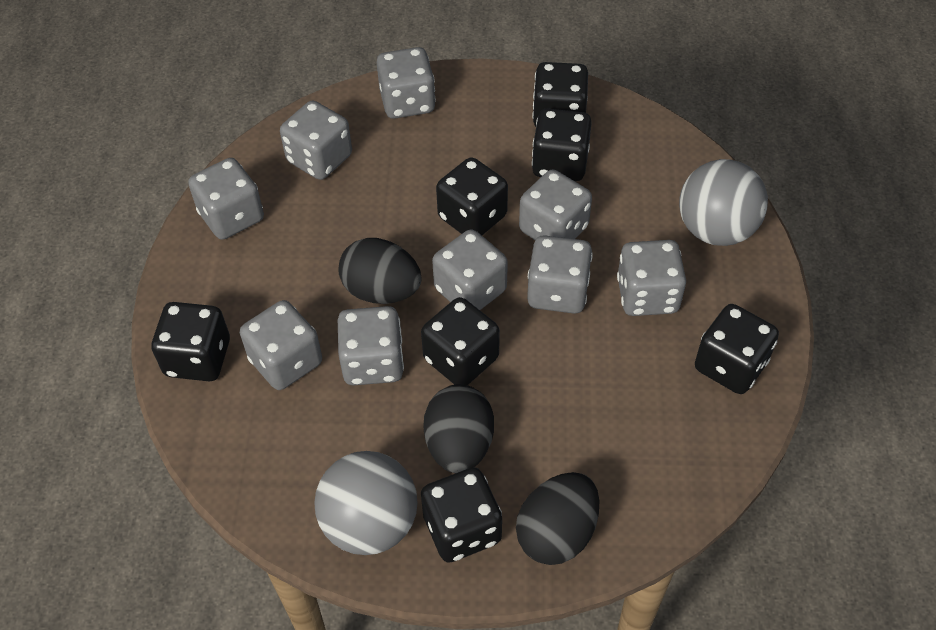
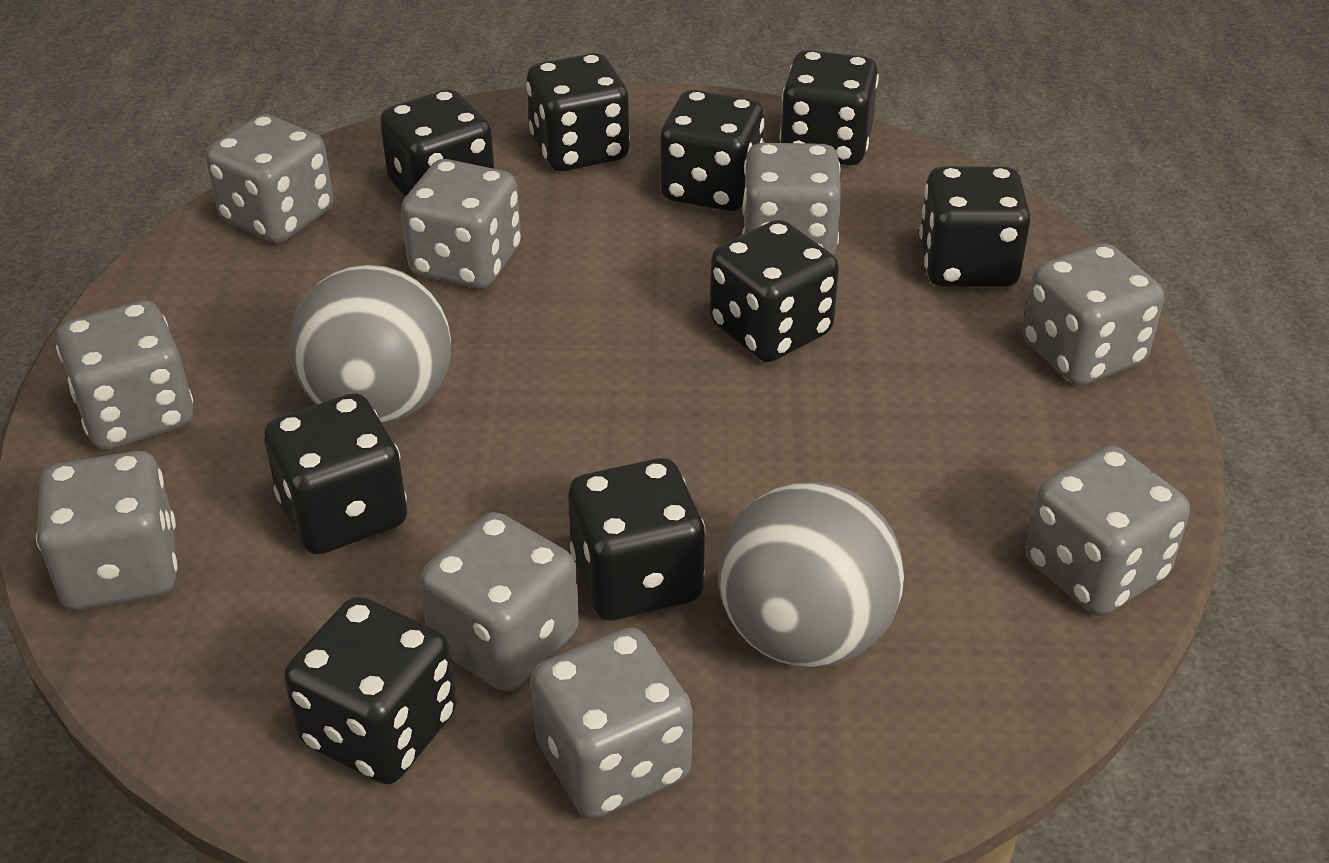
black dice: 7 -> 9
black egg: 3 -> 0

